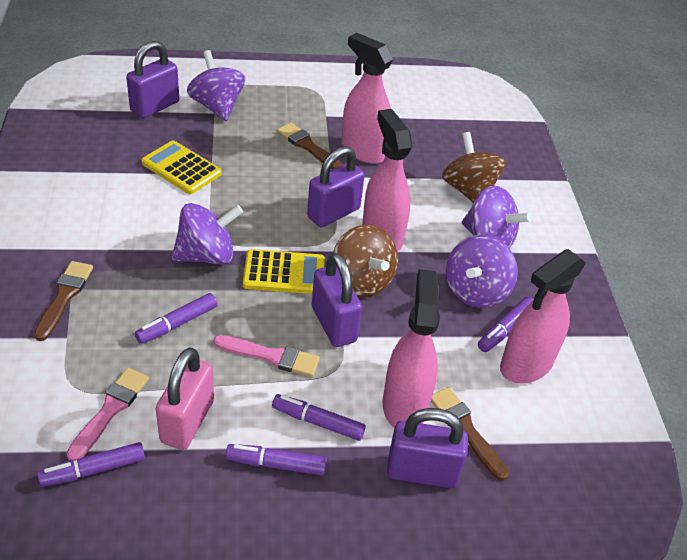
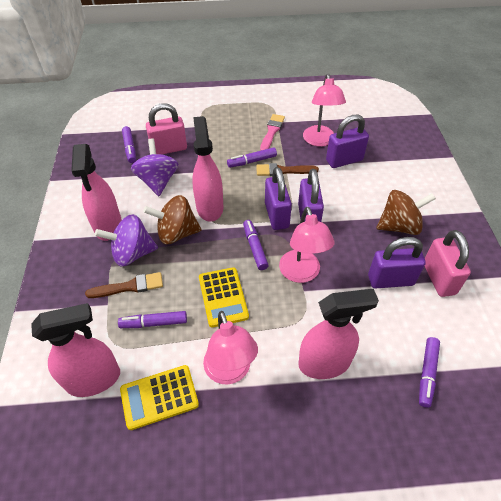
brown brush: 3 -> 2
pink brush: 2 -> 1
pink lamp: 0 -> 3
pink padlock: 1 -> 2
purple spinning top: 4 -> 2

